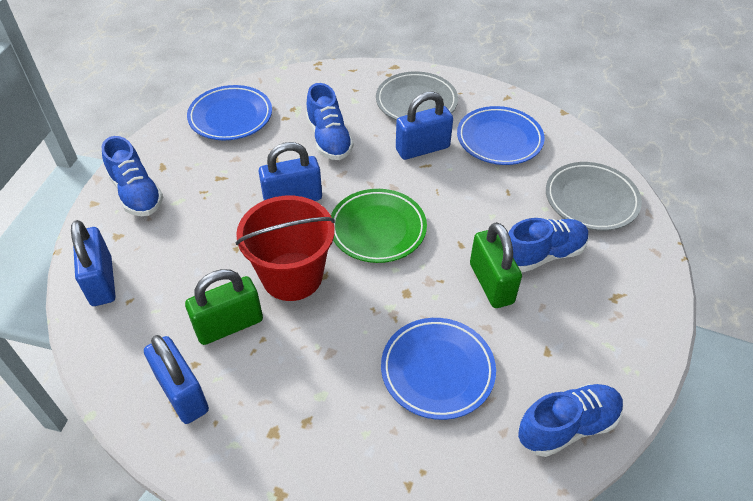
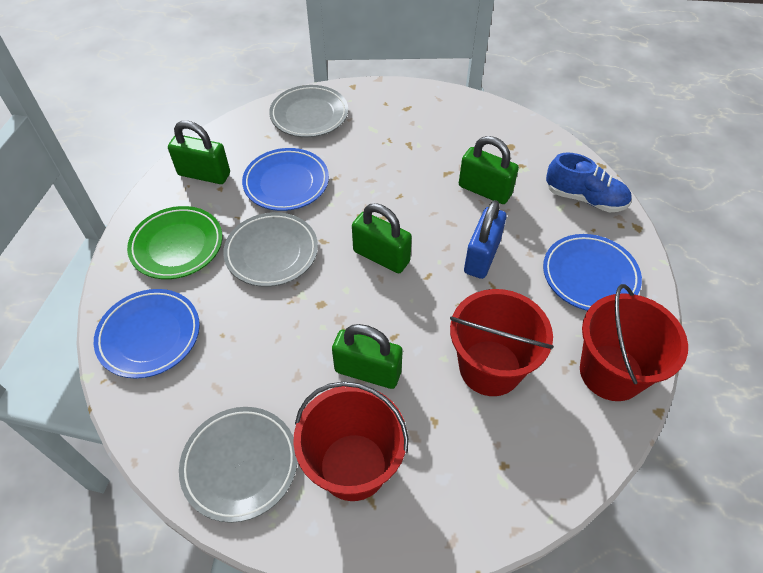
blue padlock: 4 -> 1
blue shoe: 4 -> 1
green padlock: 2 -> 4
grey plate: 2 -> 3
red bucket: 1 -> 3

